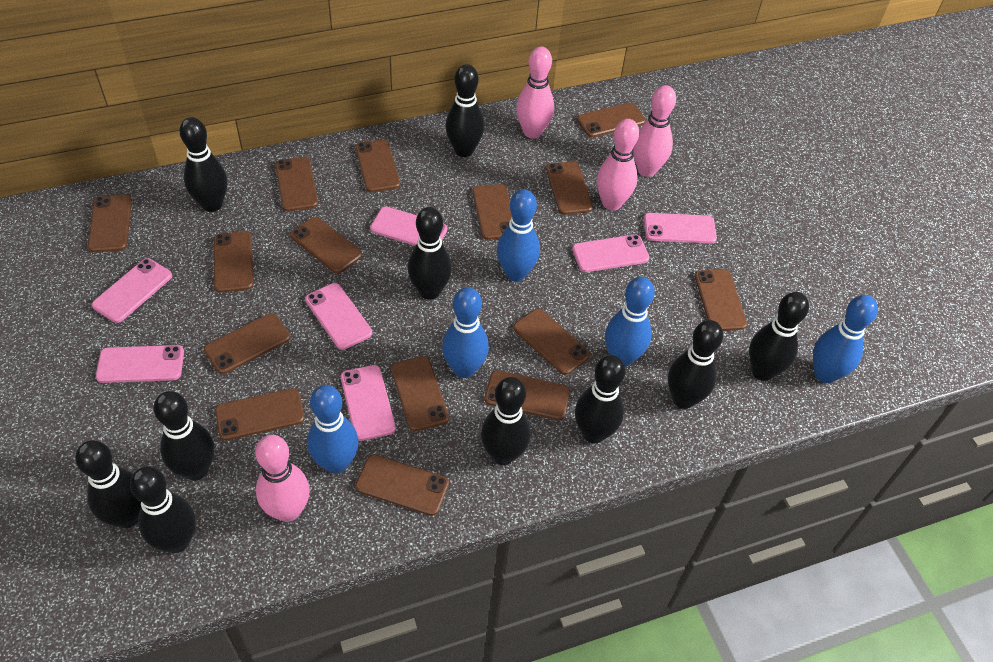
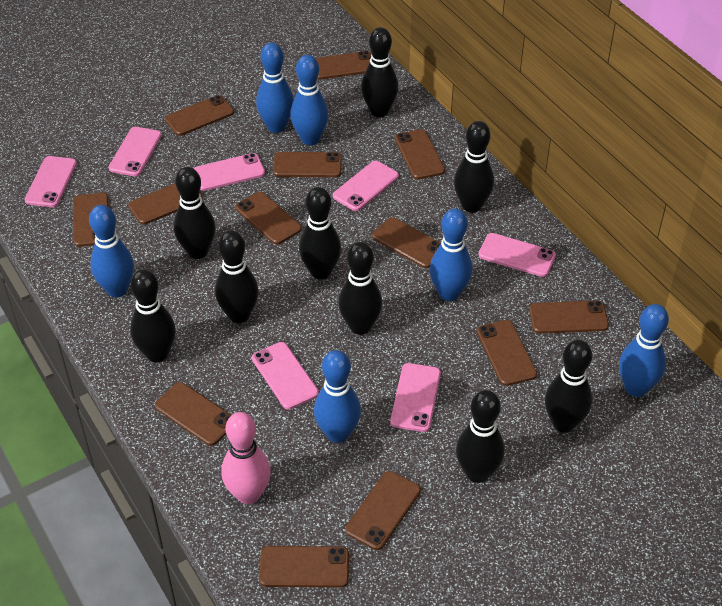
black bowling pin: 10 -> 9
blue bowling pin: 5 -> 6
brown phone: 15 -> 13
pink bowling pin: 4 -> 1

